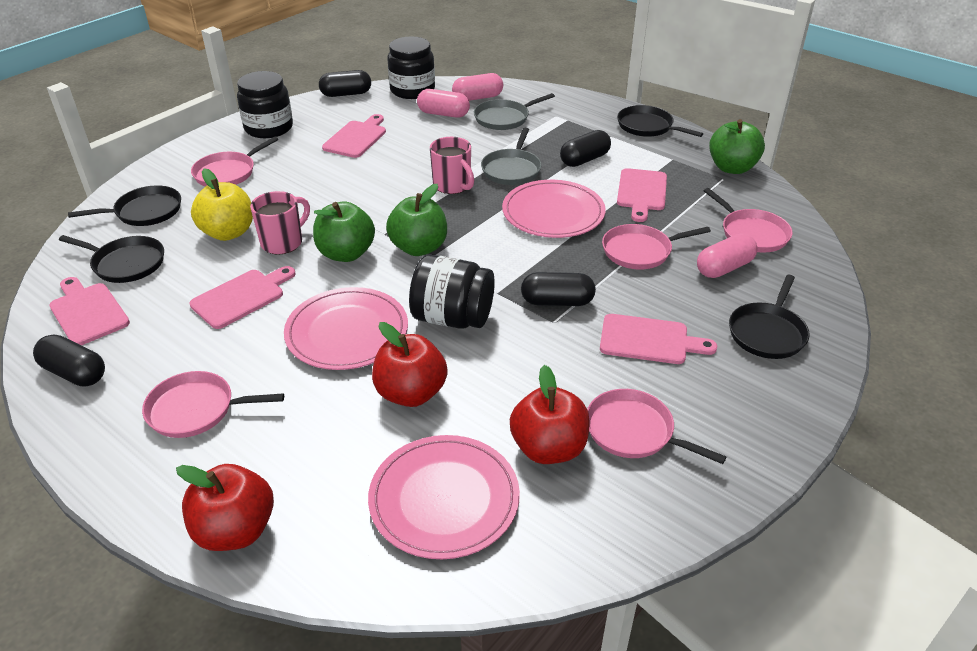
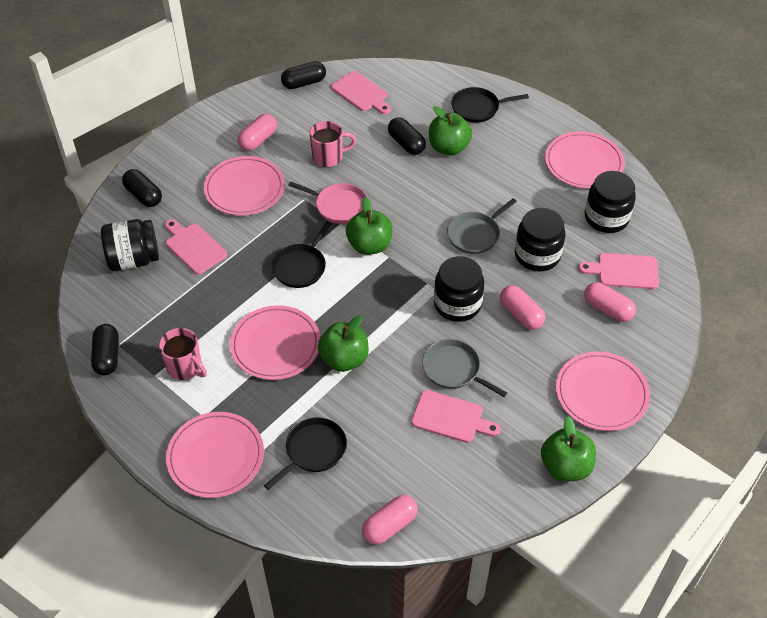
black jar: 3 -> 4
black pan: 4 -> 3
green apple: 3 -> 4
pink capsule: 3 -> 4
pink cutting board: 5 -> 4
pink pan: 5 -> 1
pink plate: 3 -> 5
red apple: 3 -> 0
yellow apple: 1 -> 0

